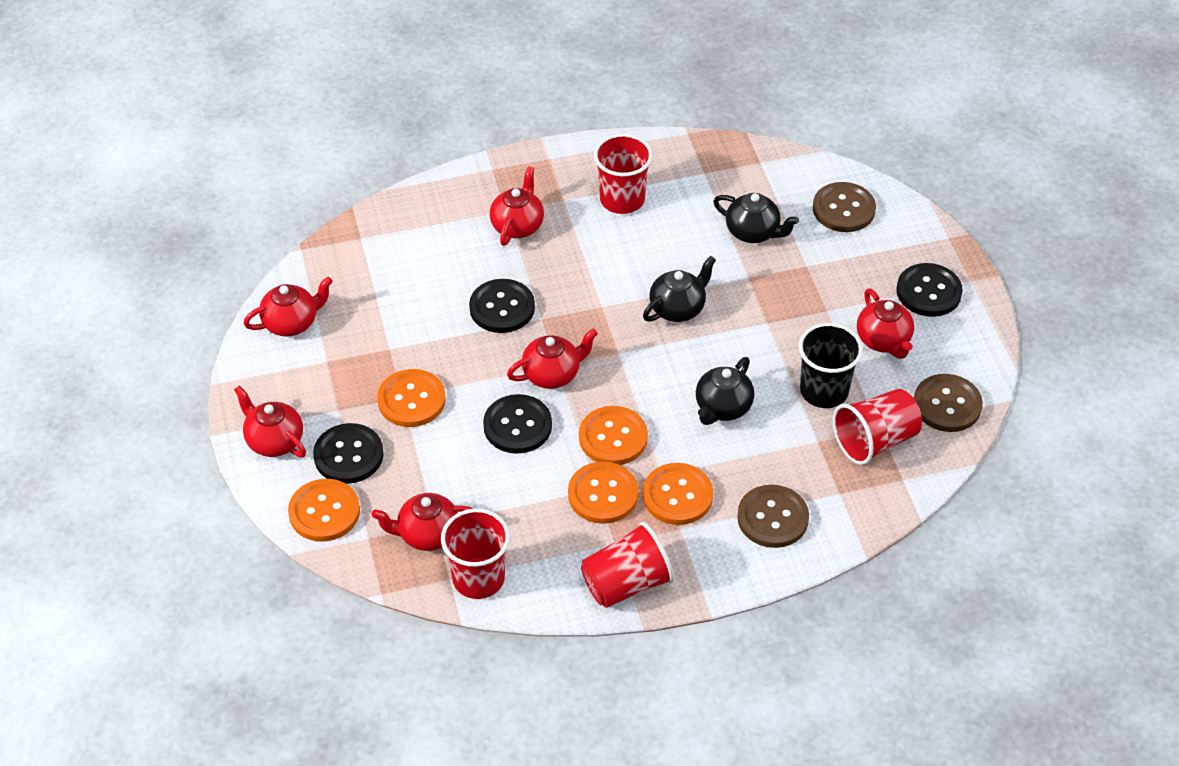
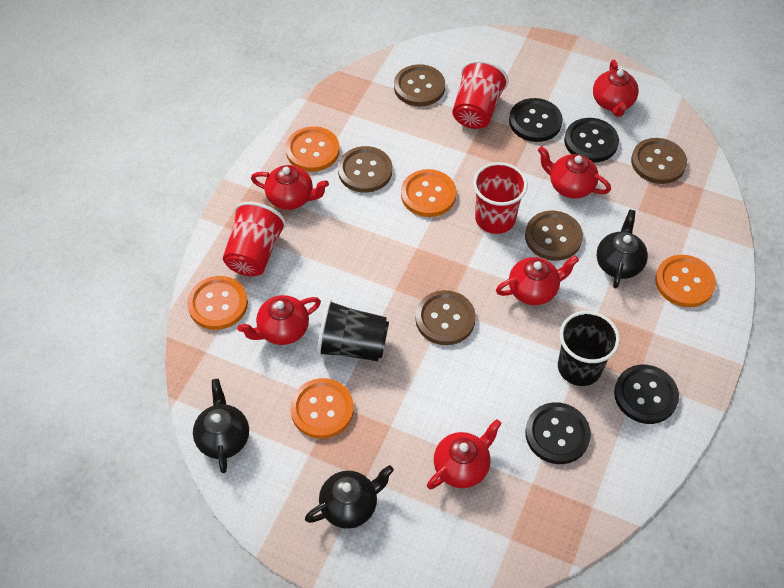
black cup: 1 -> 2
brown button: 3 -> 5
red cup: 4 -> 3

